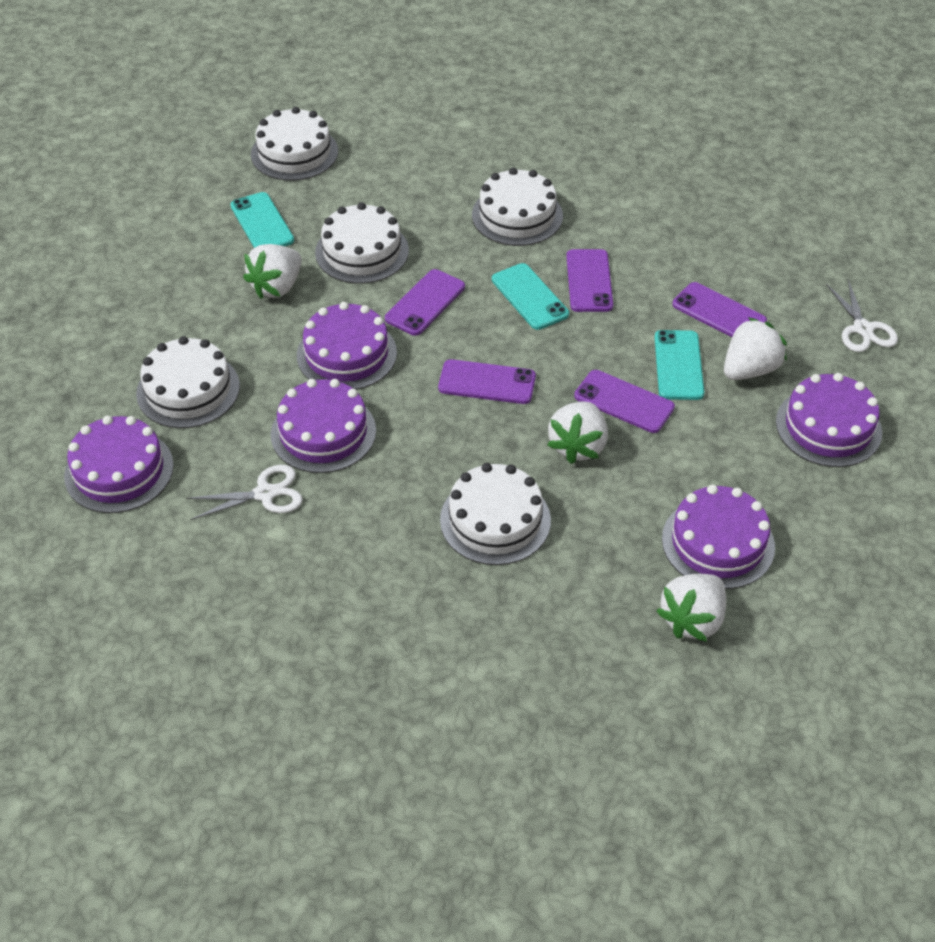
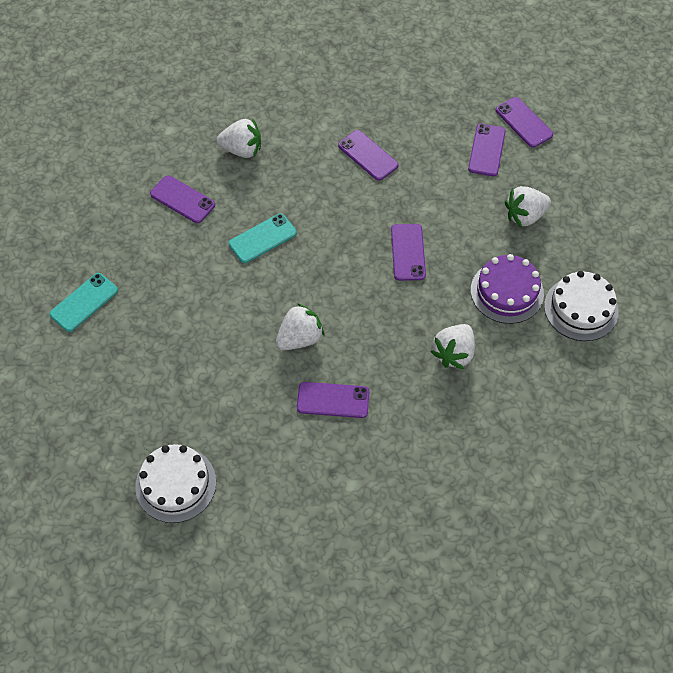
purple cake: 5 -> 1
purple phone: 5 -> 6
turquoise phone: 3 -> 2
white cake: 5 -> 2
white scissors: 2 -> 0

